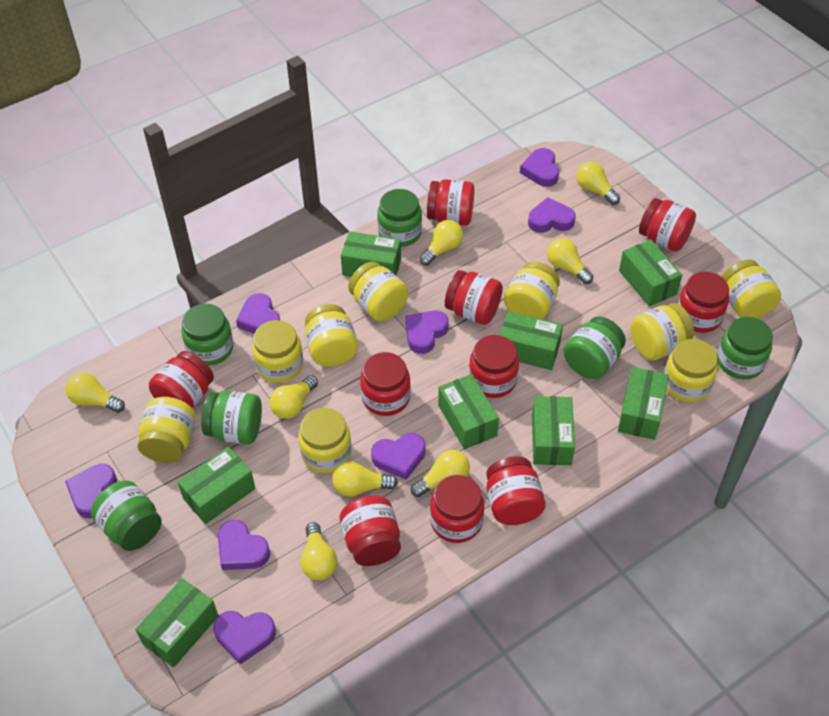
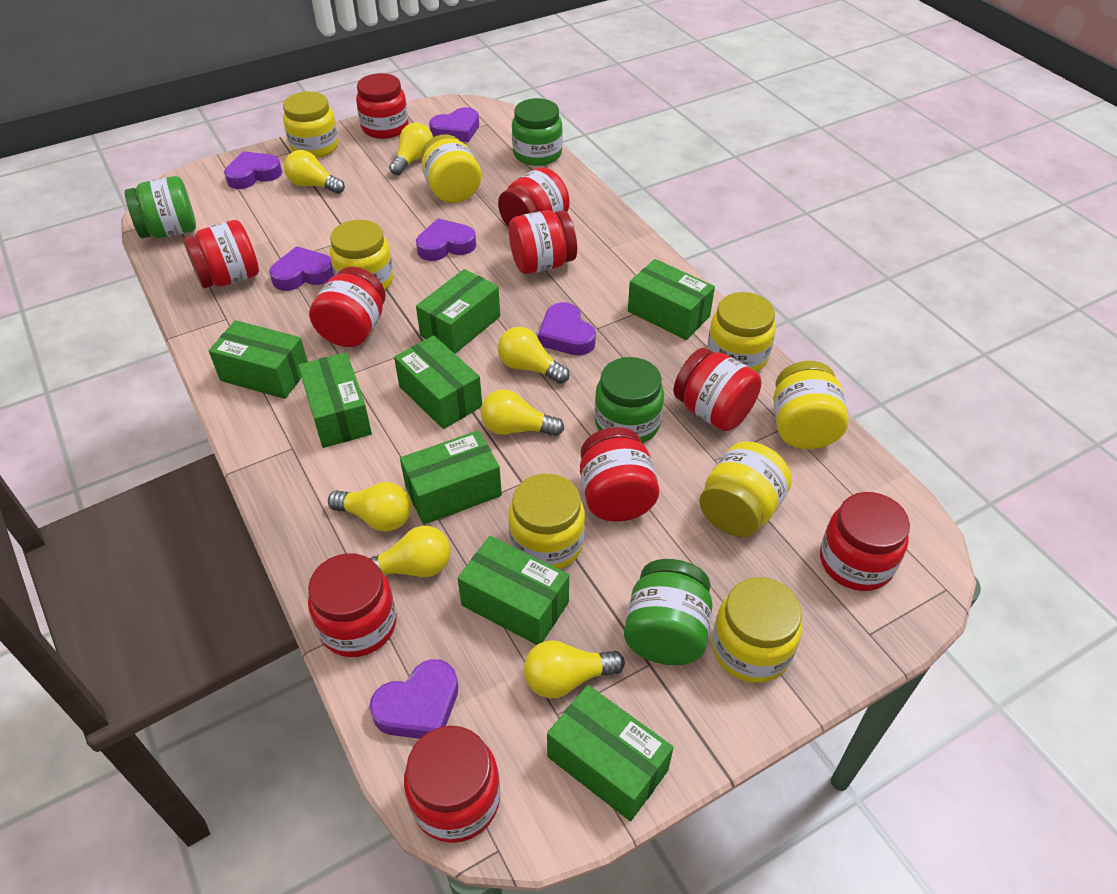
green jar: 6 -> 4
purple heart: 8 -> 6
yellow jar: 9 -> 8
yellow light bulb: 8 -> 7

